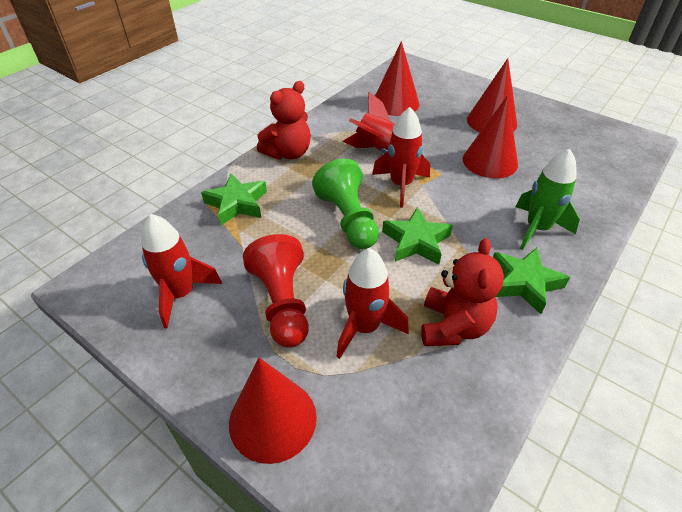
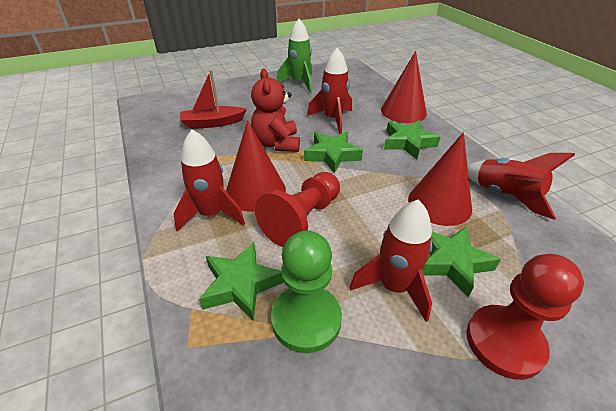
green star: 3 -> 4
red boat: 0 -> 1
red cone: 4 -> 3
red pawn: 1 -> 2
red teddy bear: 2 -> 1

